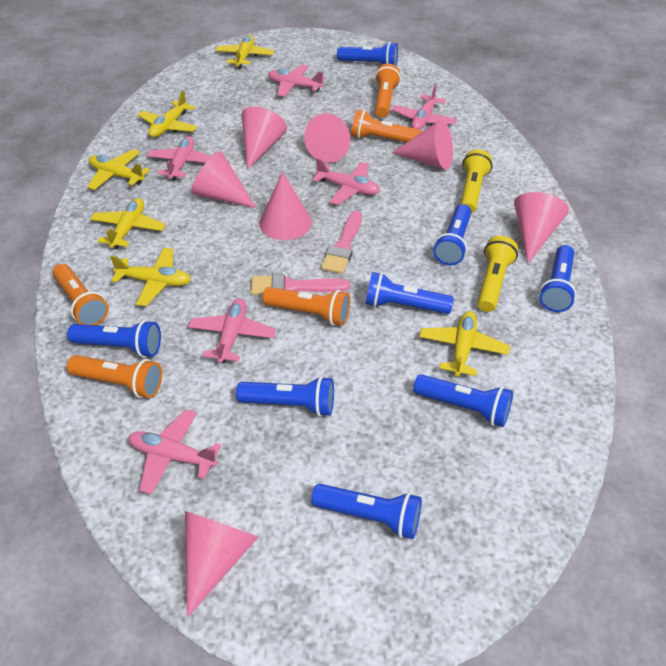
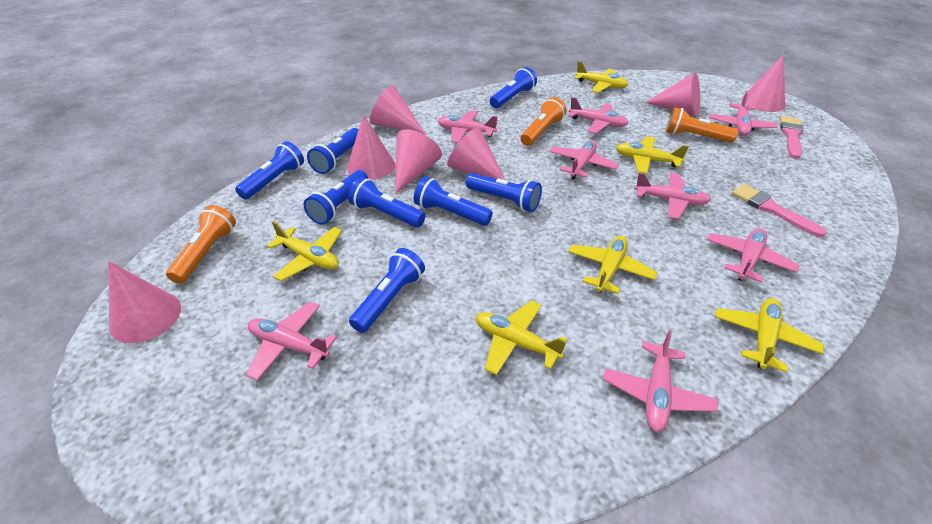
orange flashlight: 5 -> 3
pink plane: 6 -> 8
yellow flashlight: 2 -> 0

